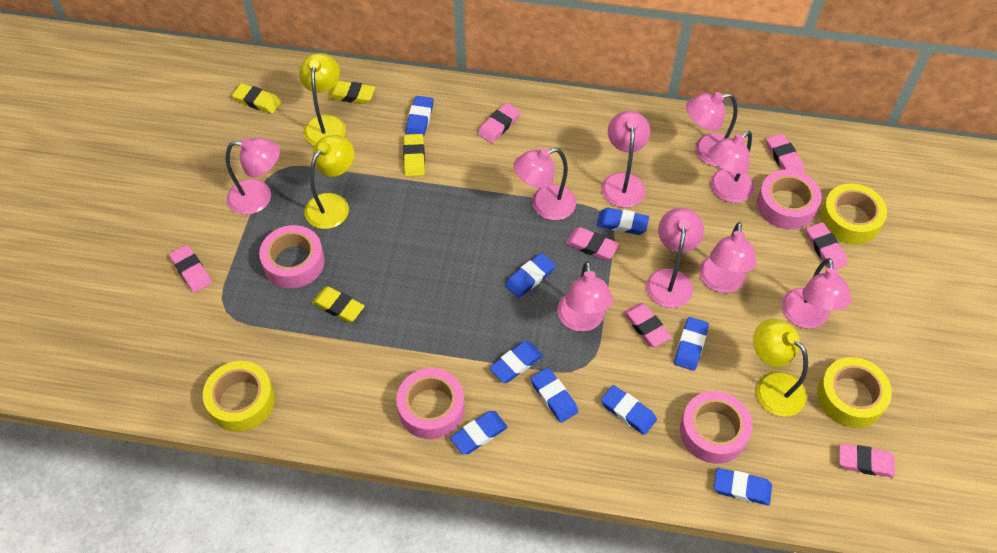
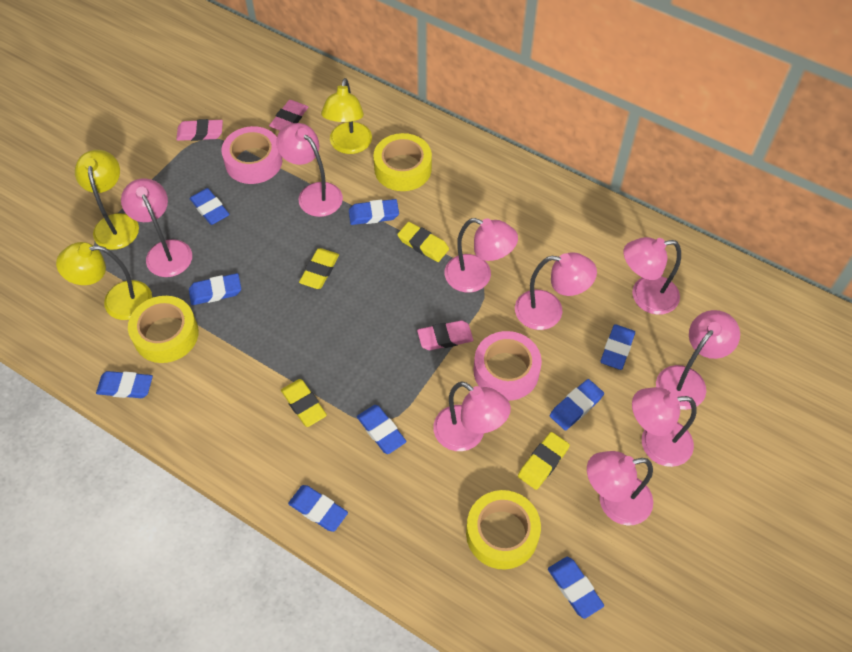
pink eraser: 7 -> 3
pink tape: 4 -> 2

